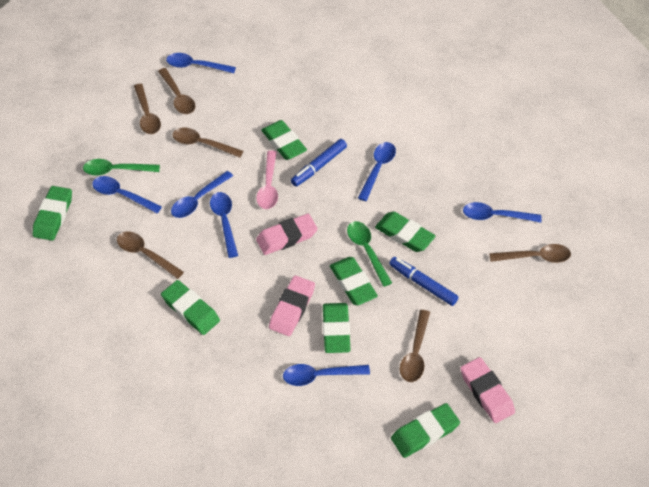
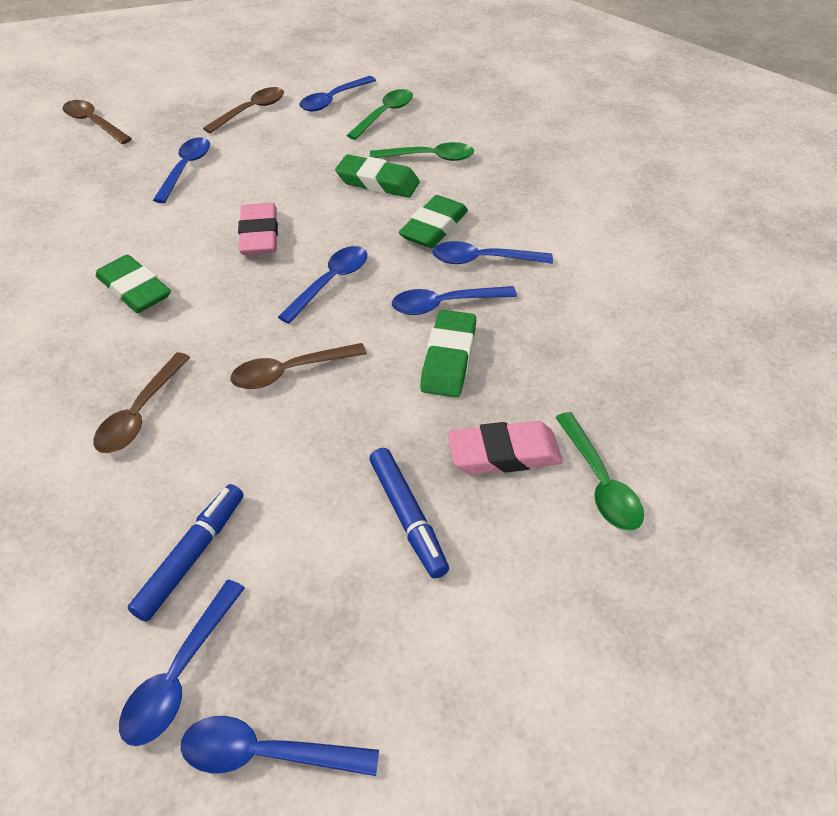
brown spoon: 6 -> 4
green eraser: 7 -> 4
green spoon: 2 -> 3
pink eraser: 3 -> 2
pink spoon: 1 -> 0

